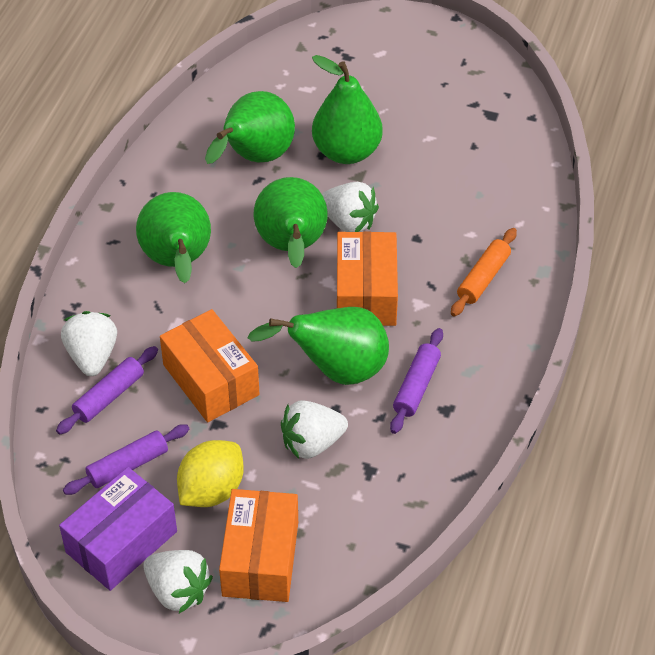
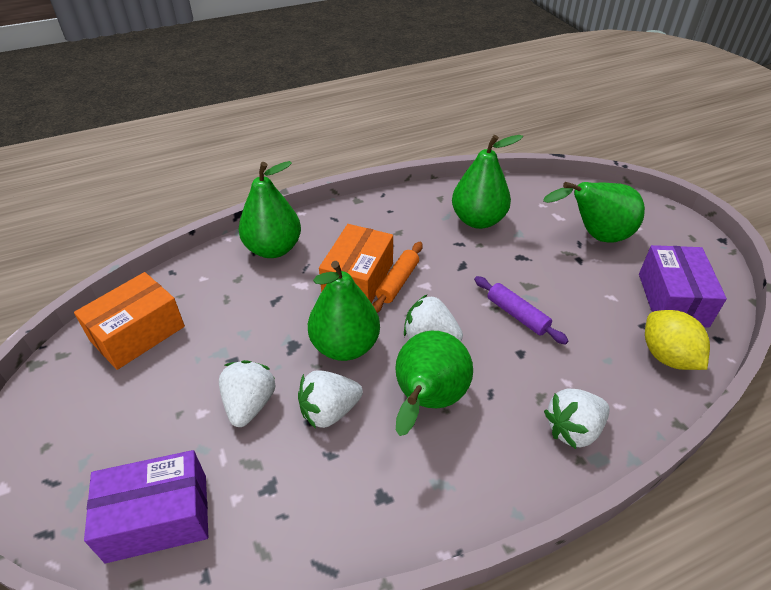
orange box: 3 -> 2
purple box: 1 -> 2
purple rolling pin: 3 -> 1

